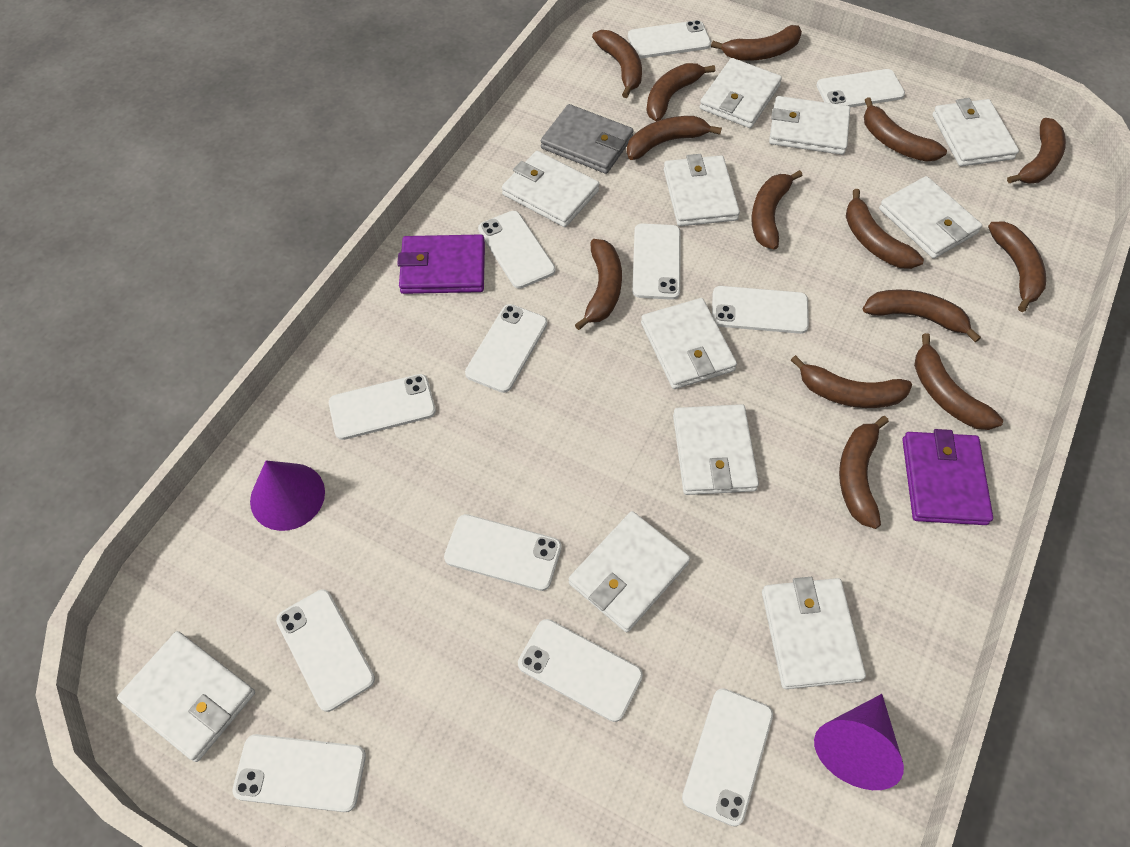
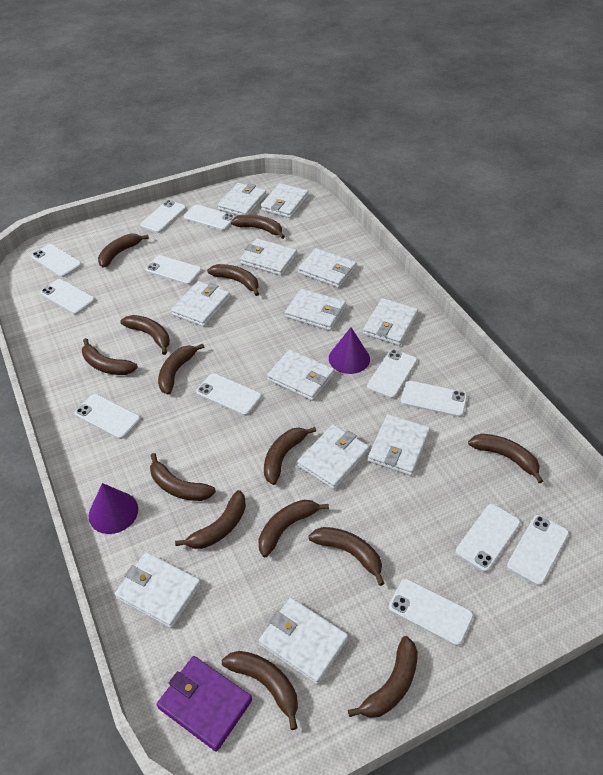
grey wallet: 1 -> 0
purple wallet: 2 -> 1
white wallet: 11 -> 12

